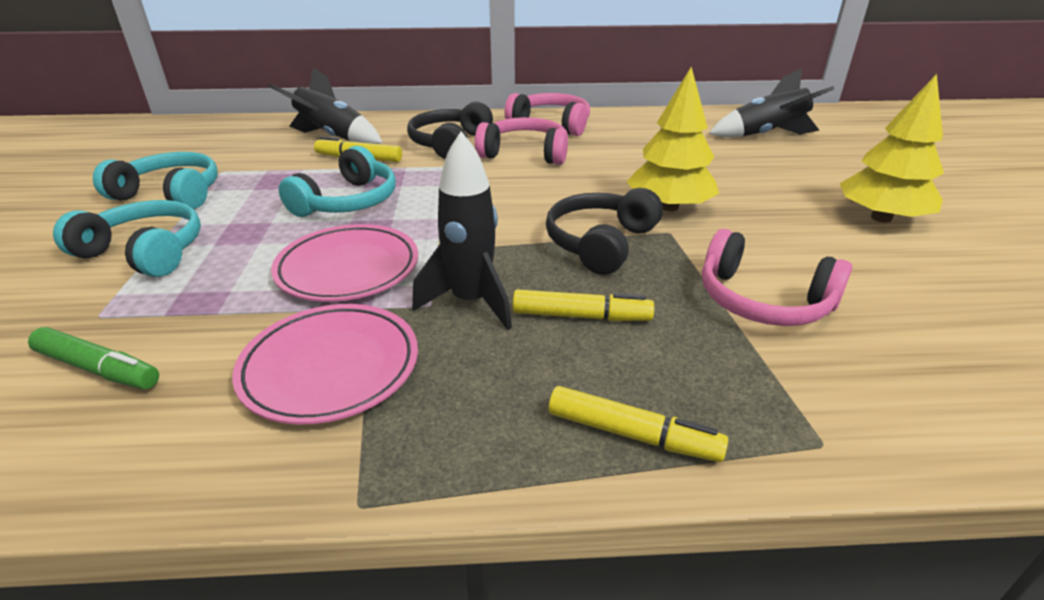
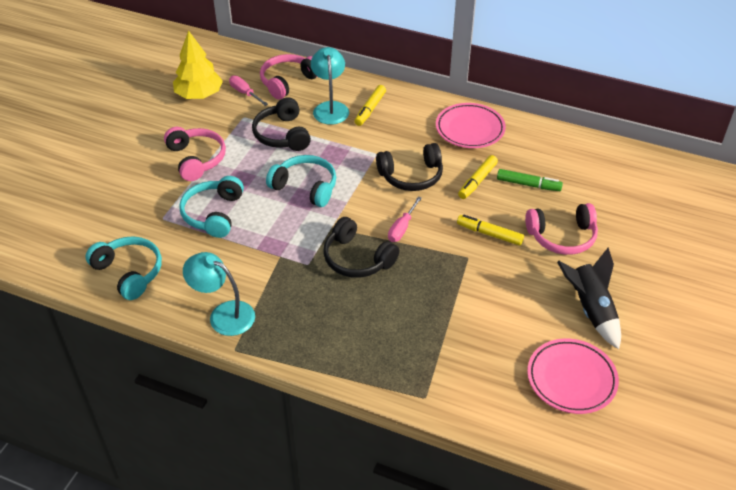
black headphones: 2 -> 3
black rocket: 3 -> 1
pink screwdriver: 0 -> 2
turquoise lamp: 0 -> 2
yellow tree: 2 -> 1

